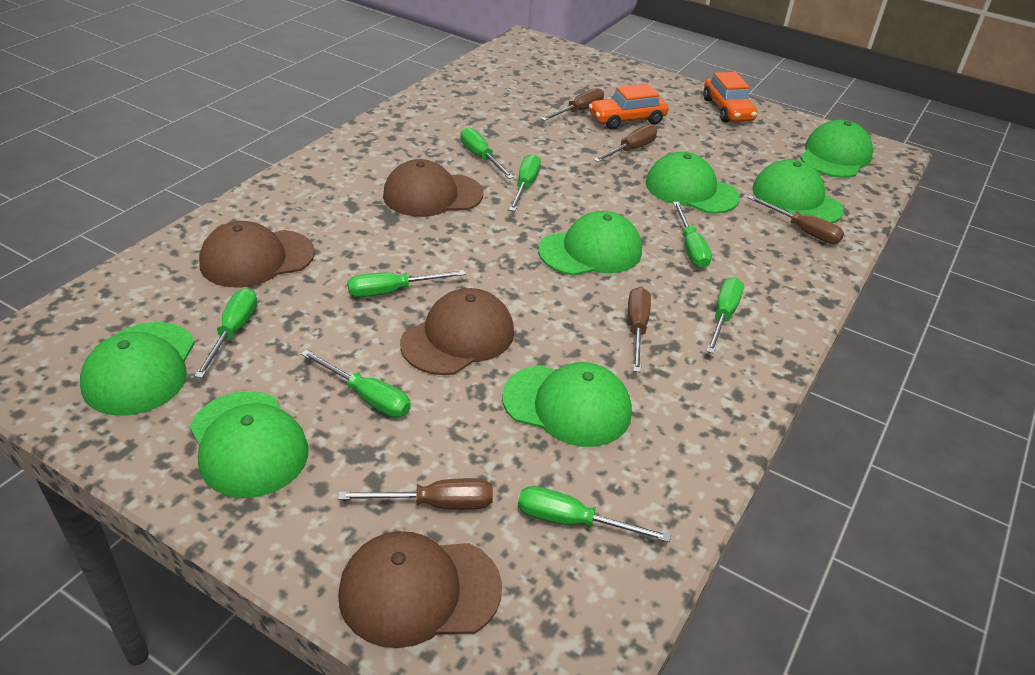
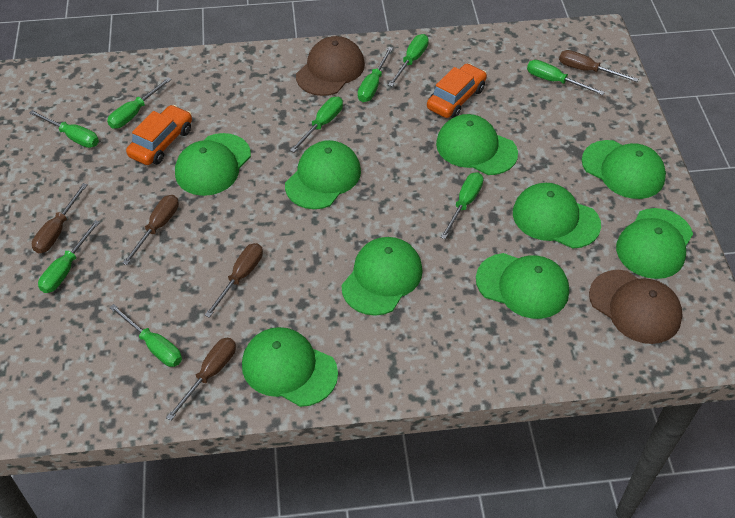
brown cap: 4 -> 2
green cap: 7 -> 9
green screwdriver: 8 -> 9

